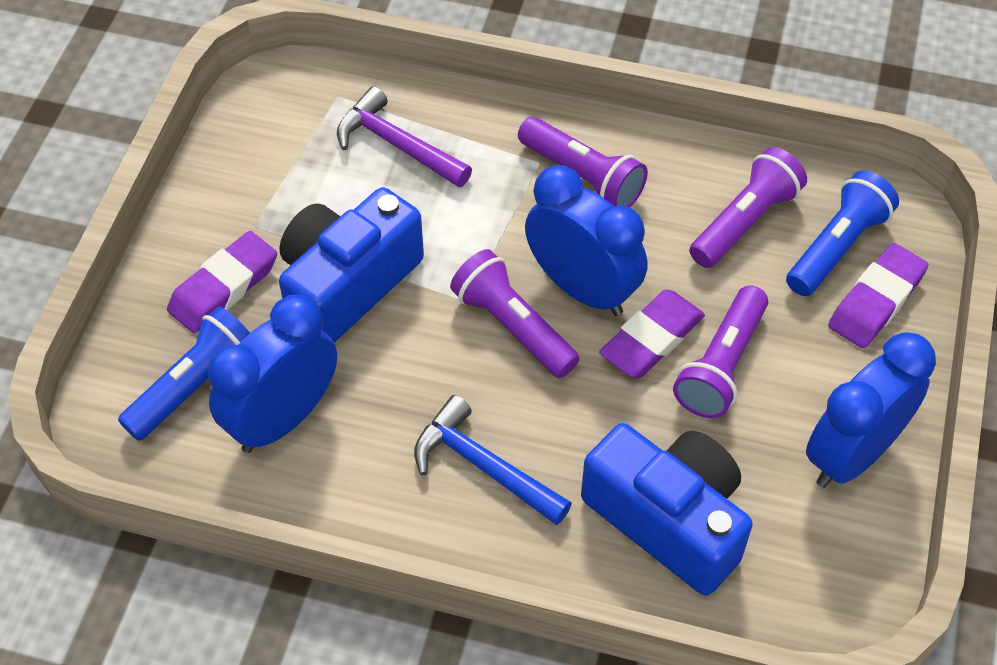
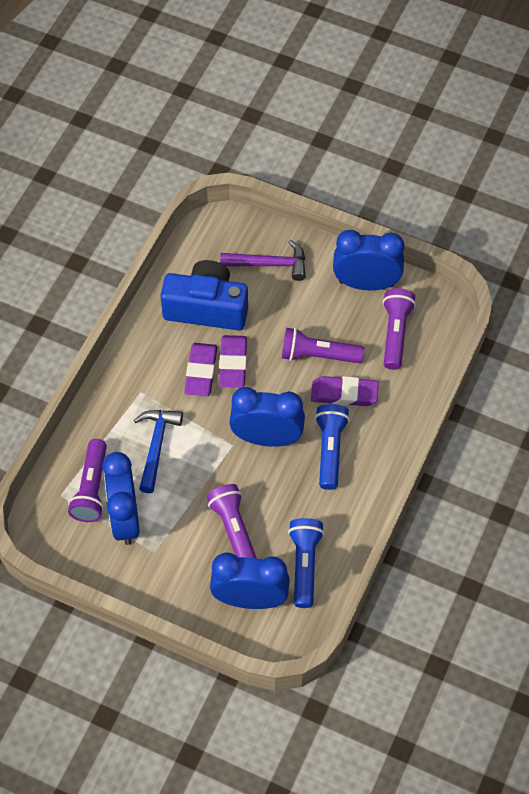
blue camera: 2 -> 1
blue clock: 3 -> 4

